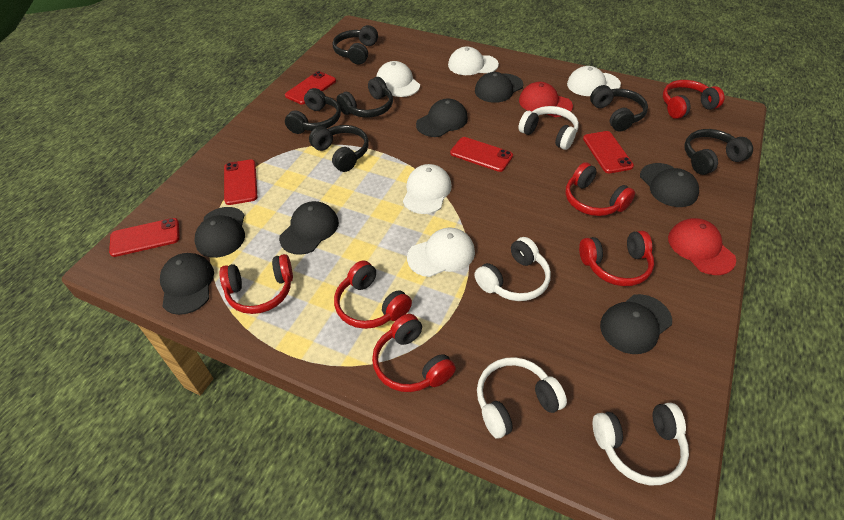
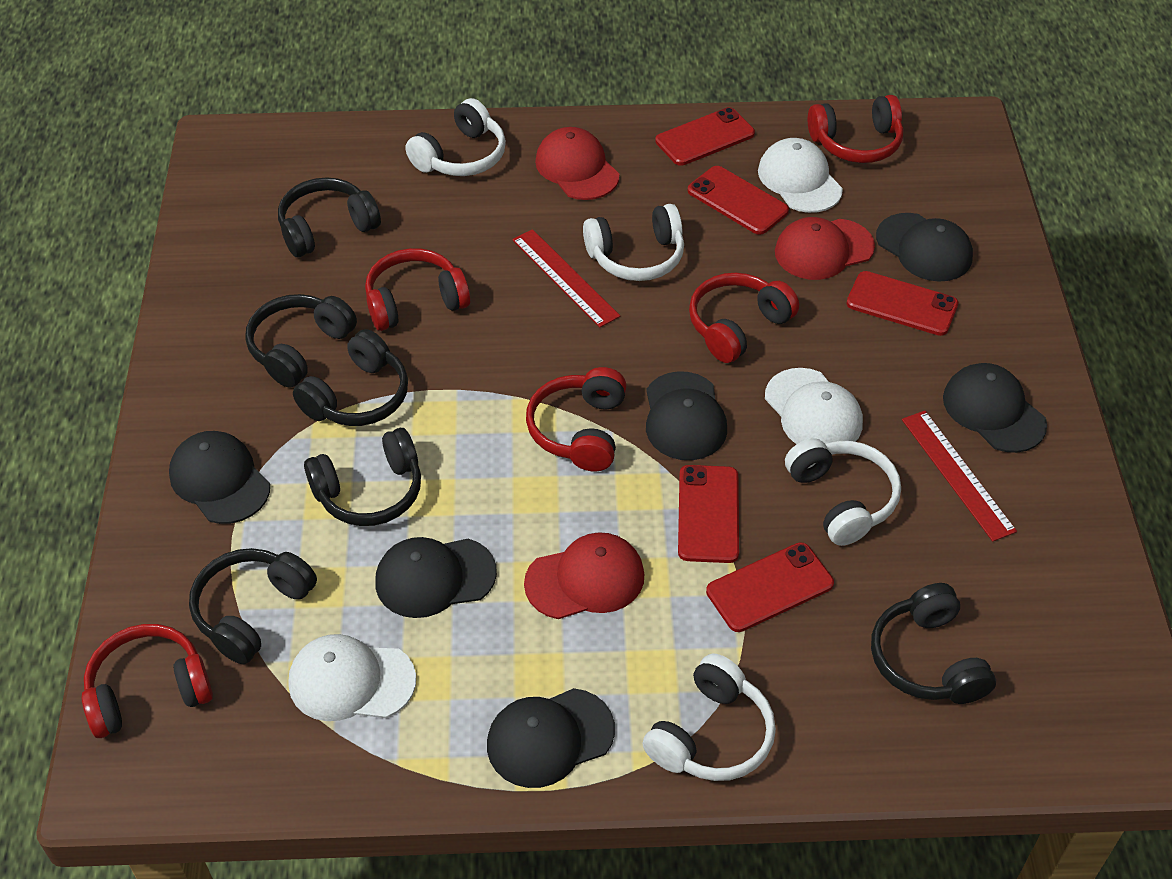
black cap: 7 -> 6
red cap: 2 -> 3
red headphones: 6 -> 5
red ruler: 0 -> 2
white cap: 5 -> 3

